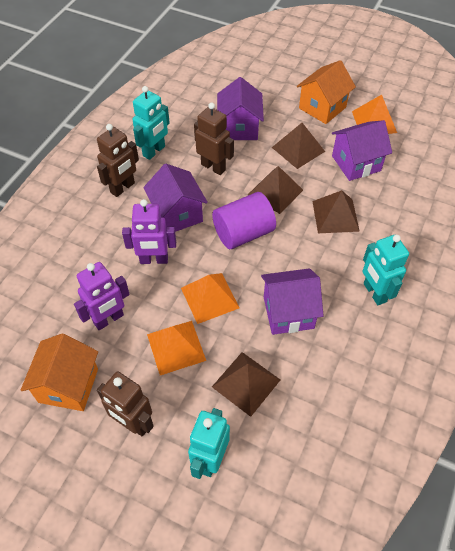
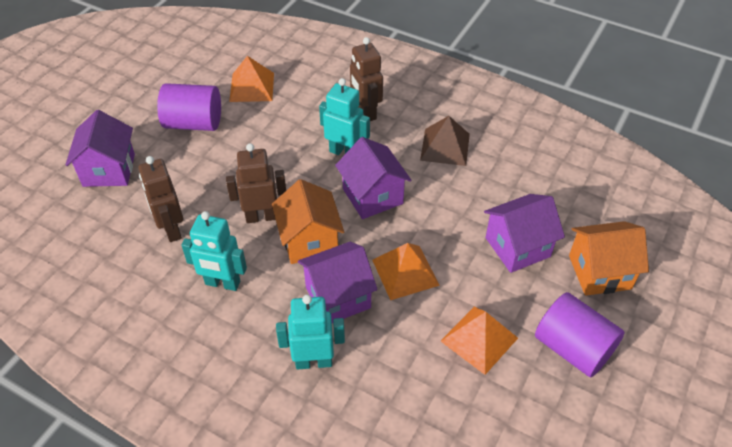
brown pyramid: 4 -> 1
purple cylinder: 1 -> 2
purple robot: 2 -> 0

